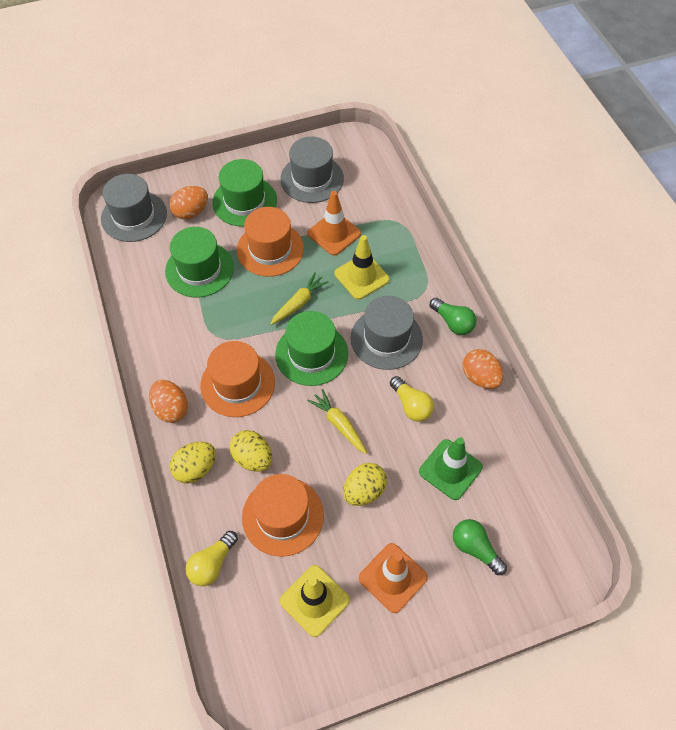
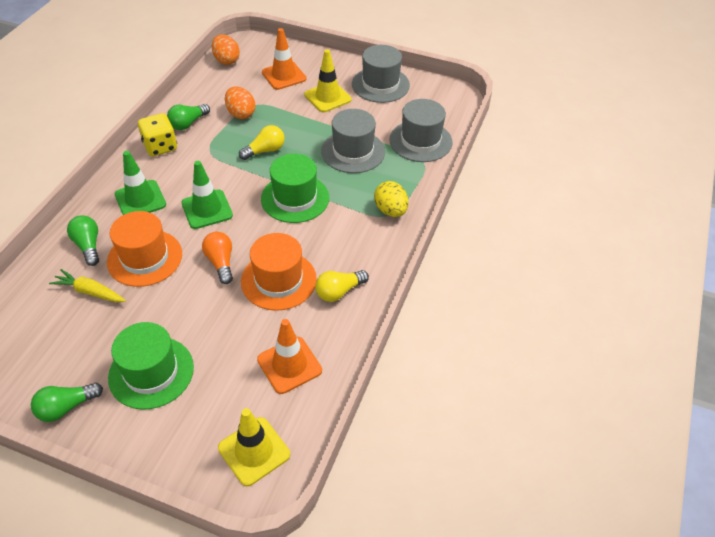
green hat: 3 -> 2
green light bulb: 2 -> 3
green traffic cone: 1 -> 2
orange egg: 3 -> 2
orange hat: 3 -> 2
orange light bulb: 0 -> 1
yellow carrot: 2 -> 1
yellow dice: 0 -> 1
yellow egg: 3 -> 1

